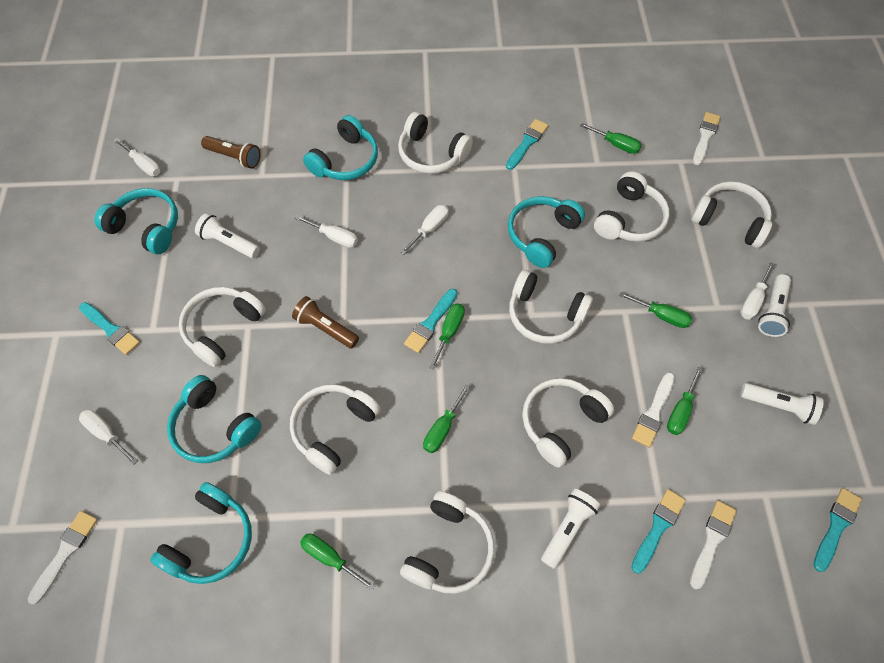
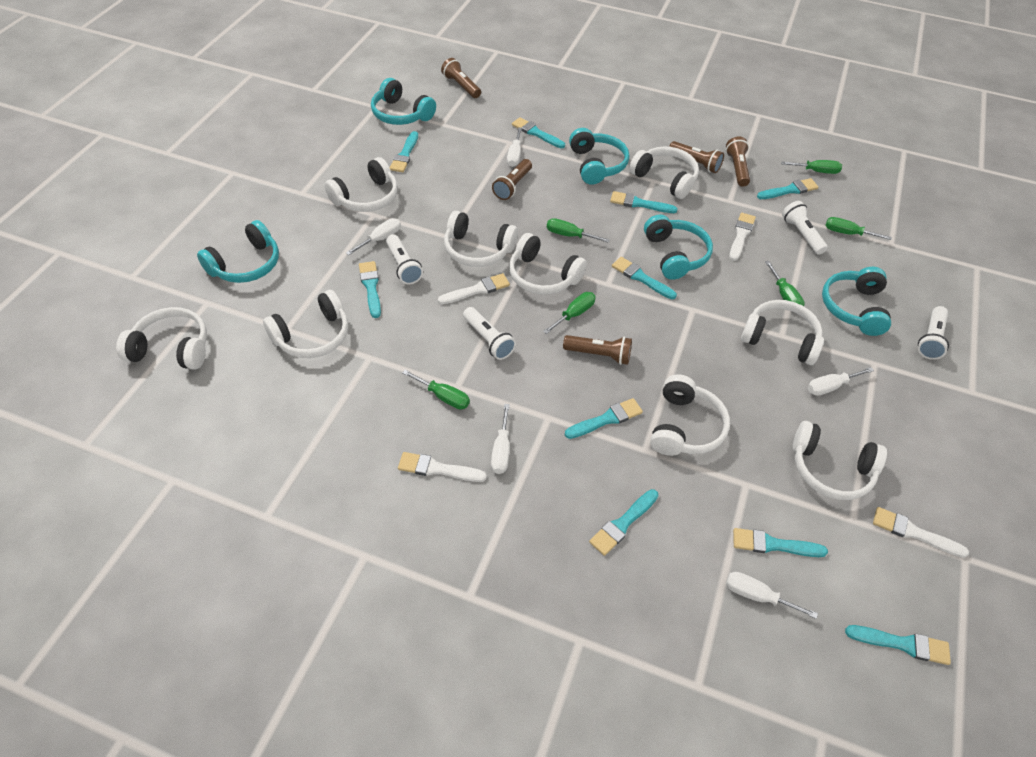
brown flashlight: 2 -> 5
turquoise brush: 5 -> 10
white headphones: 8 -> 9

